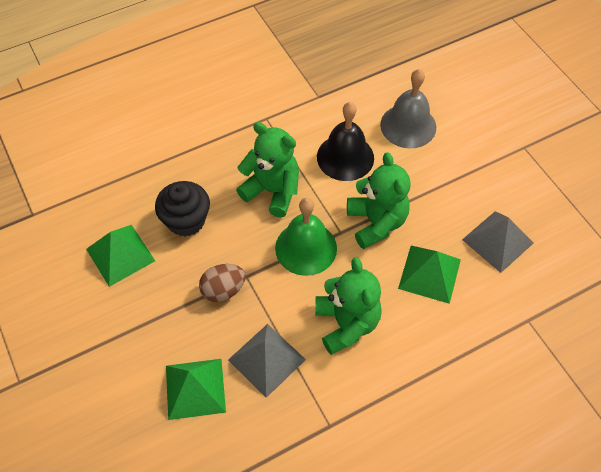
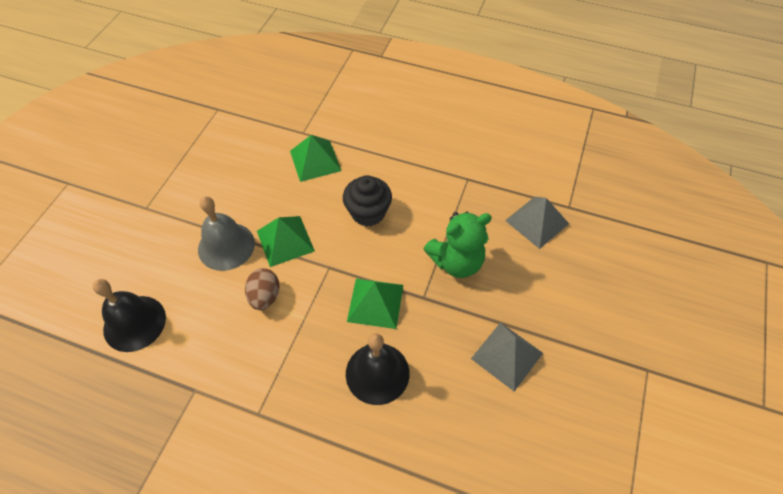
black bell: 1 -> 2
green bell: 1 -> 0
green teddy bear: 3 -> 1

